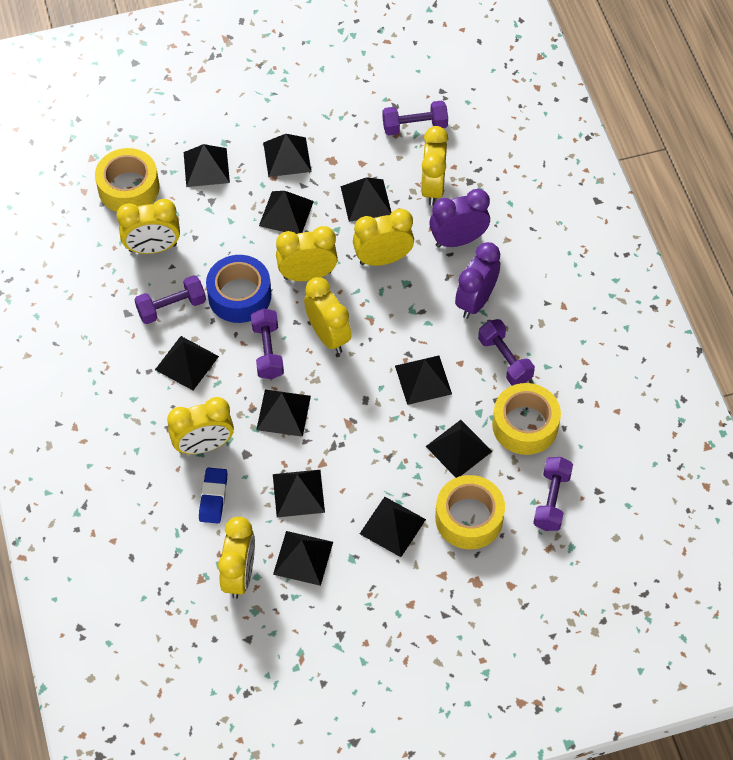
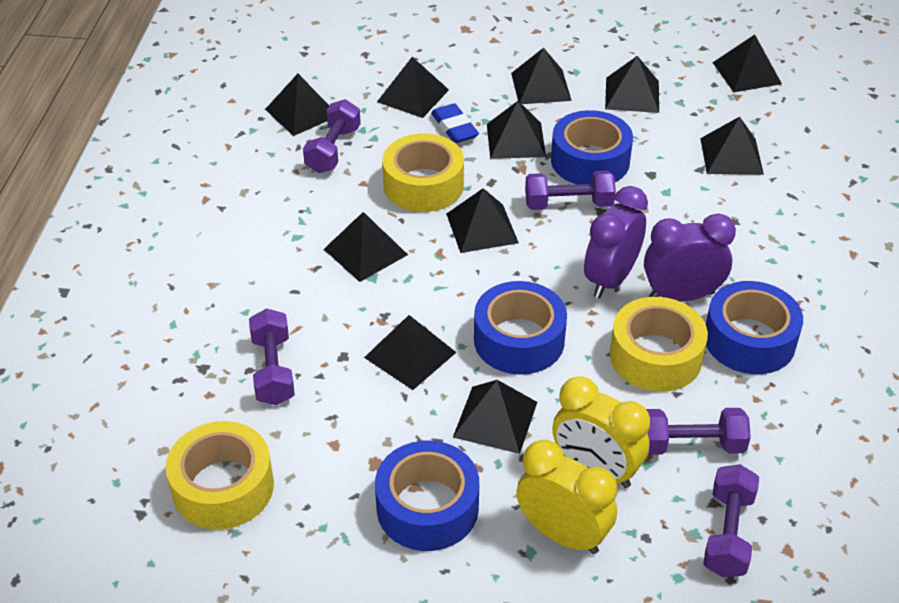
blue tape: 1 -> 4
yellow clock: 7 -> 2

